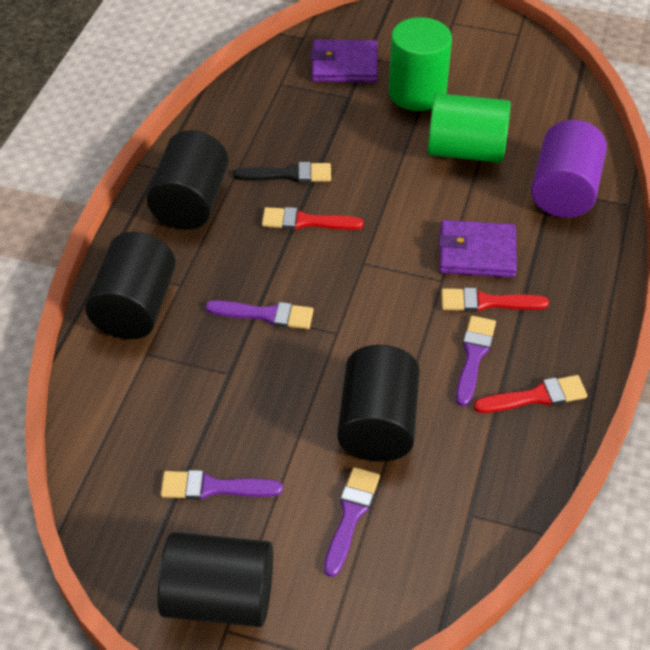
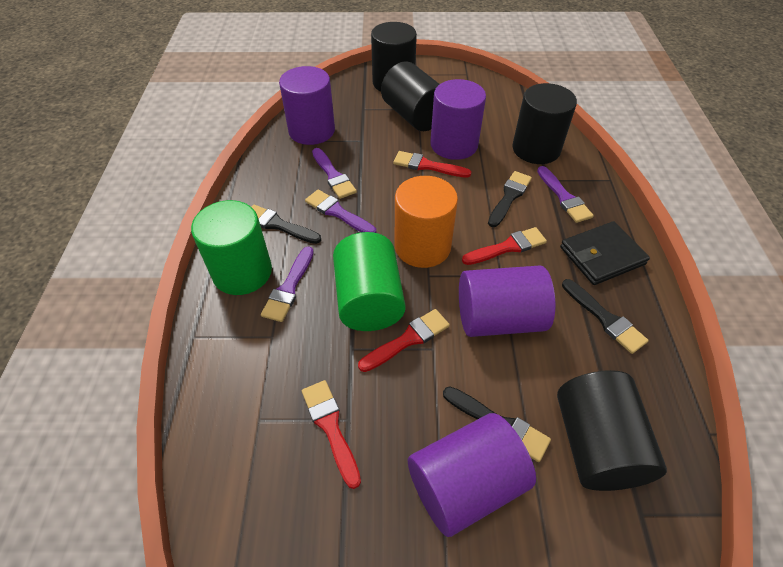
black brush: 1 -> 4
black wallet: 0 -> 1
orange cylinder: 0 -> 1
purple cylinder: 1 -> 4
purple wallet: 2 -> 0
red brush: 3 -> 4

